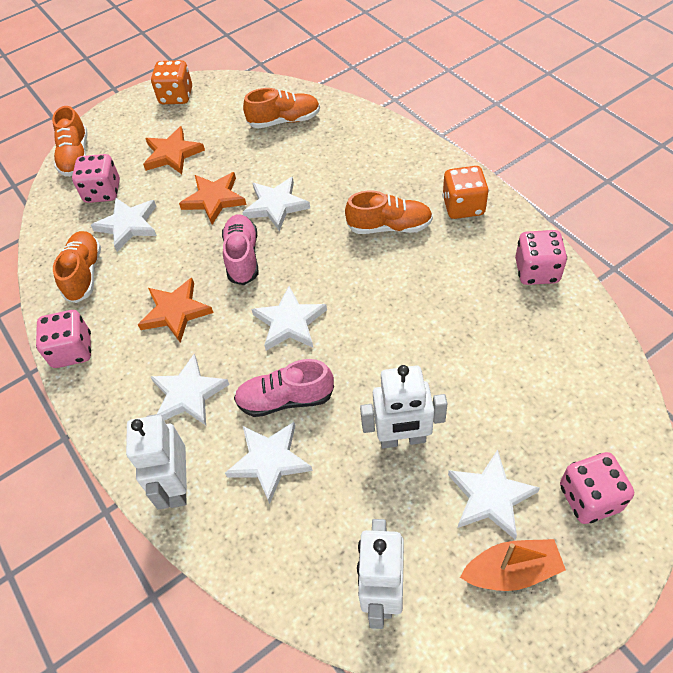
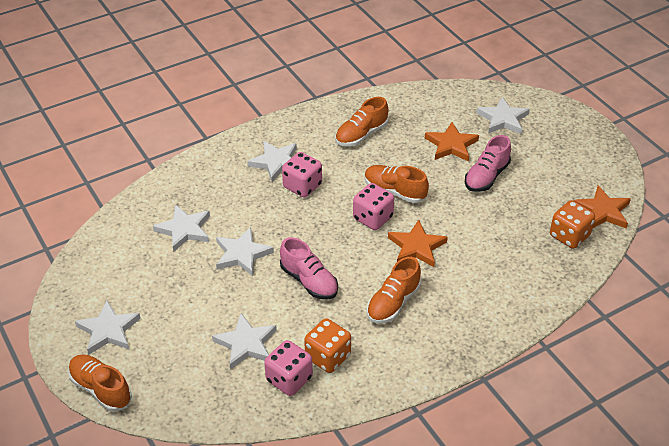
orange boat: 1 -> 0
pink dice: 4 -> 3
white robot: 3 -> 0

